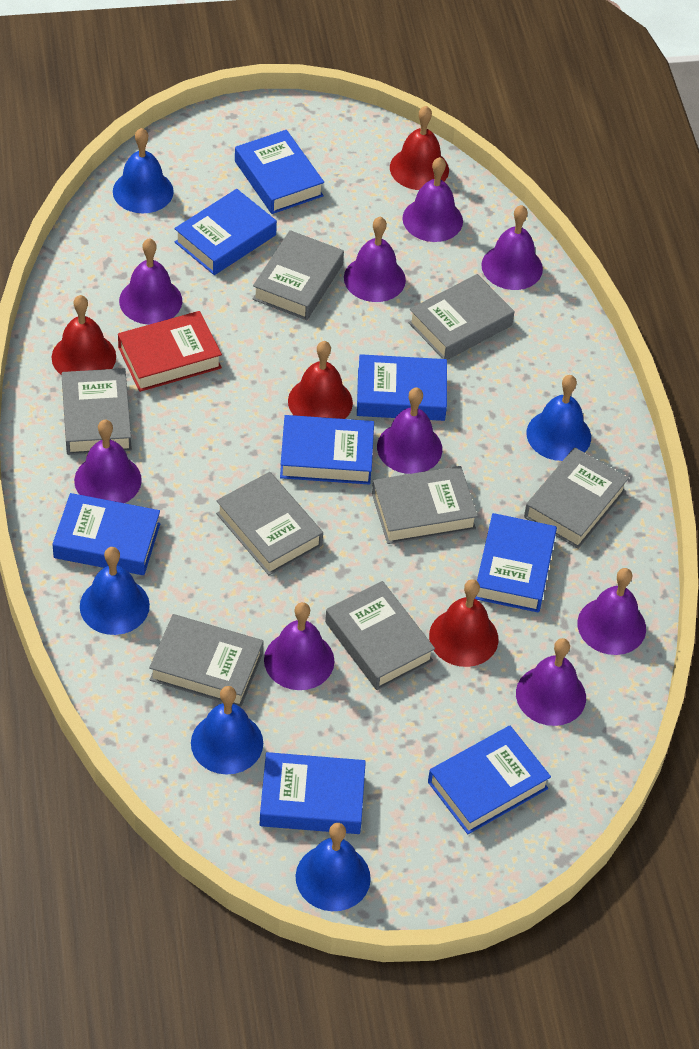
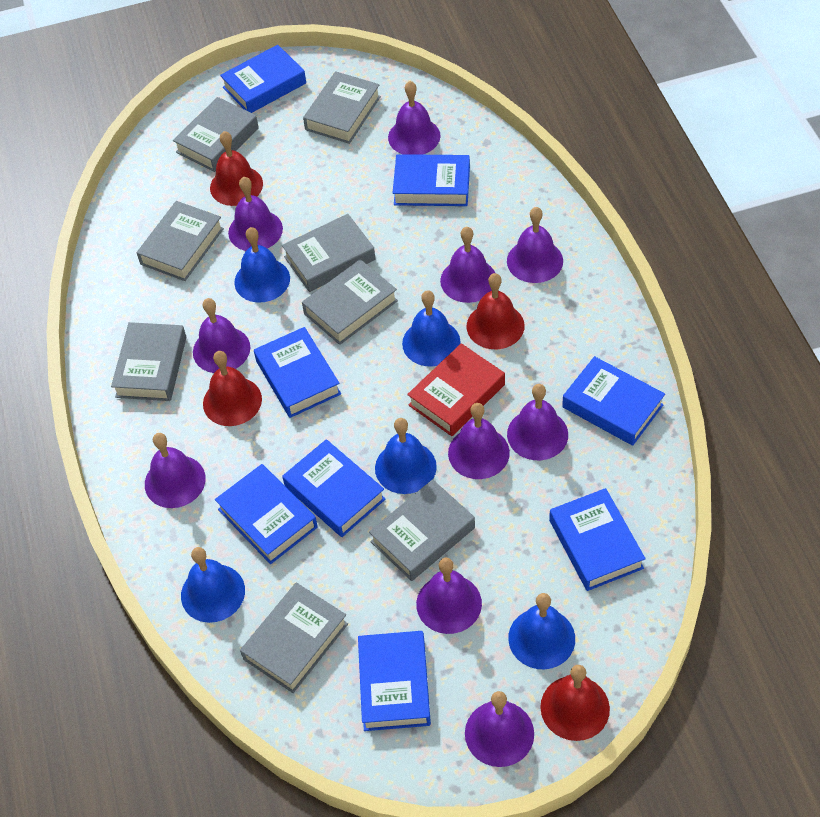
purple bell: 9 -> 10

